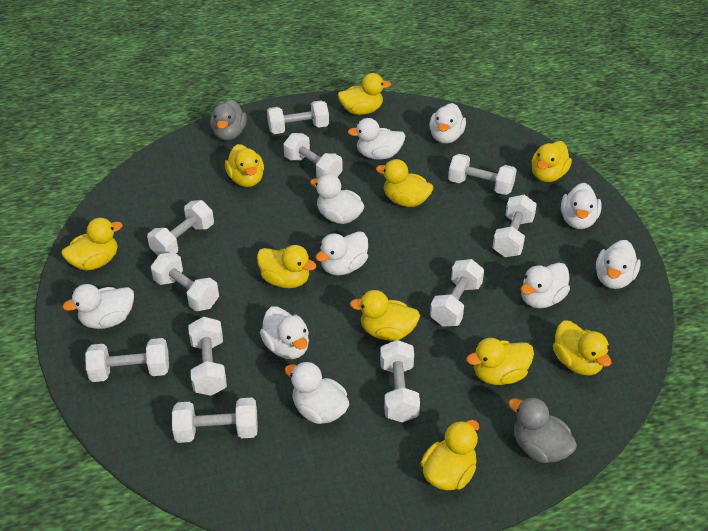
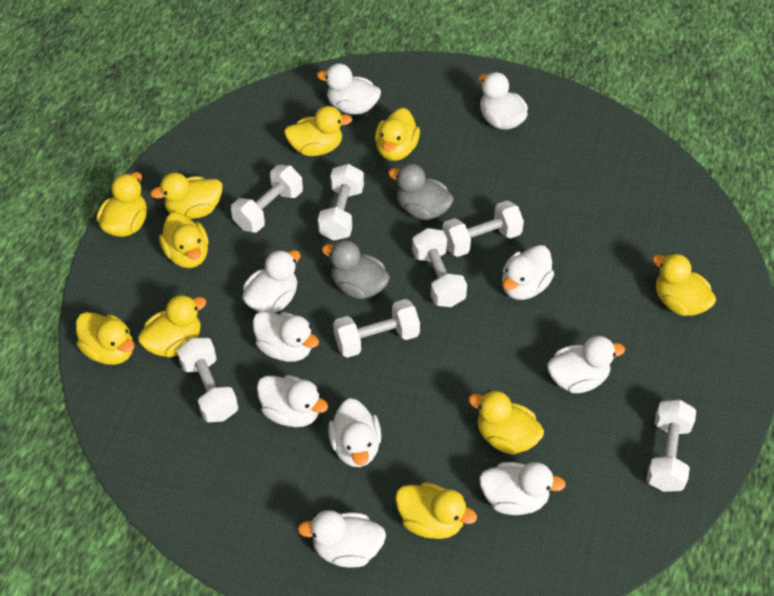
white dumbbell: 11 -> 7

